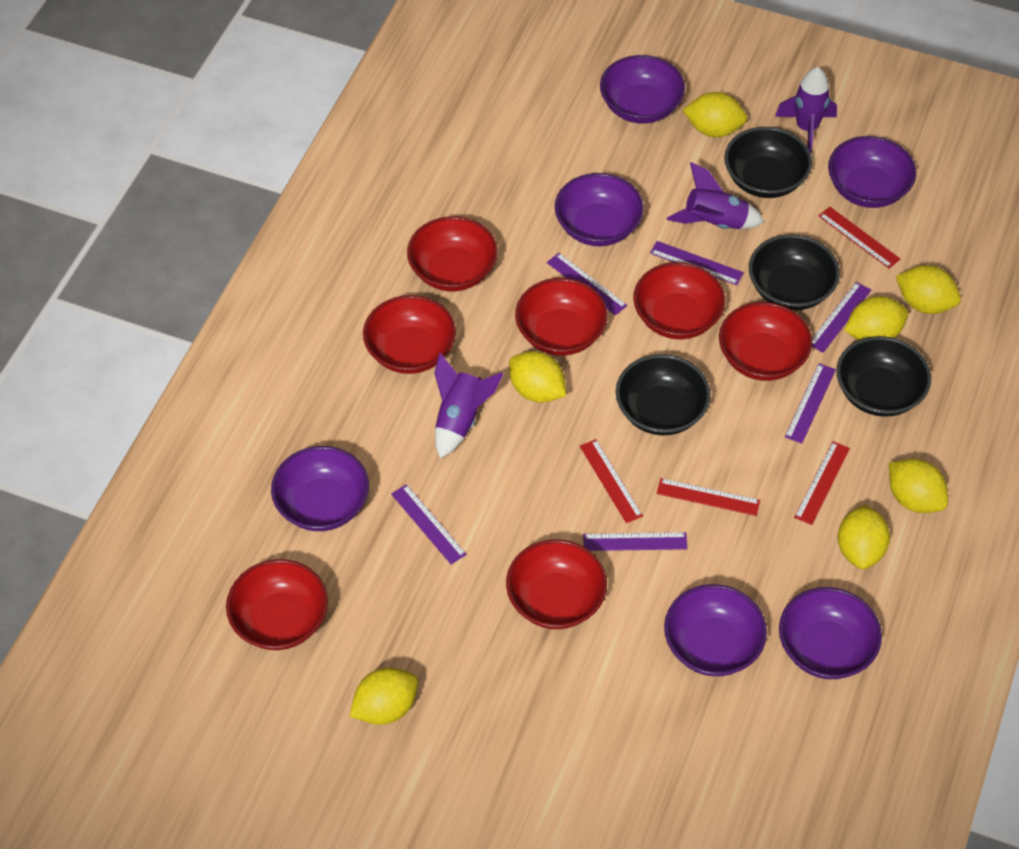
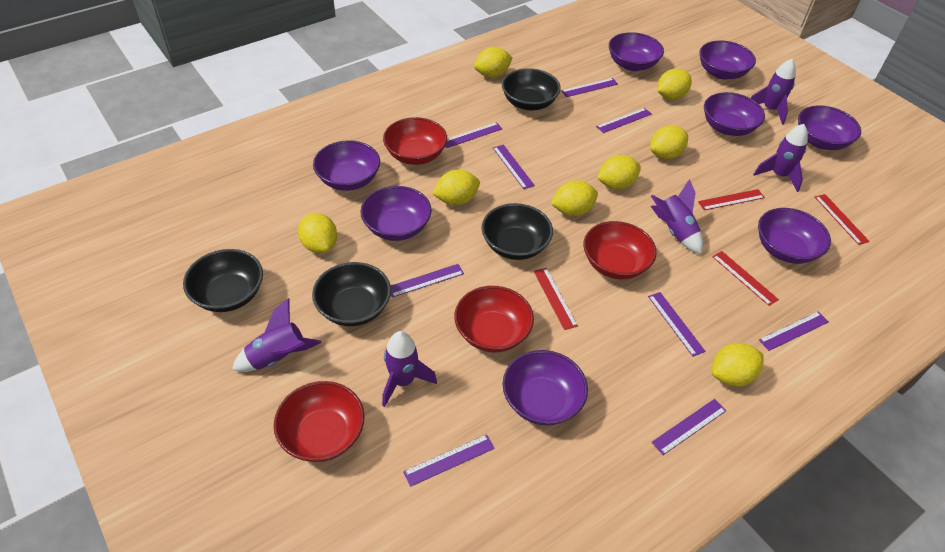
purple bowl: 6 -> 8
purple rocket: 3 -> 5
purple ruler: 6 -> 9
red bowl: 7 -> 4
yellow lemon: 7 -> 8

